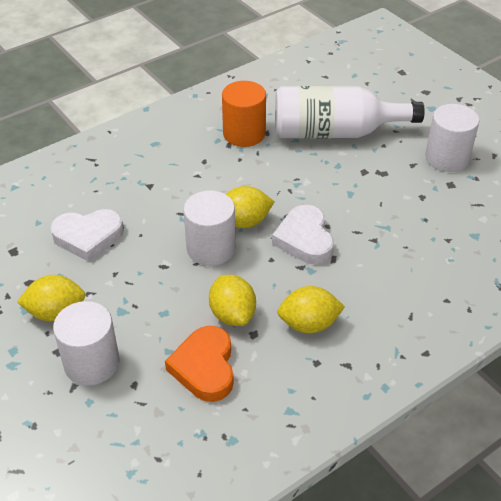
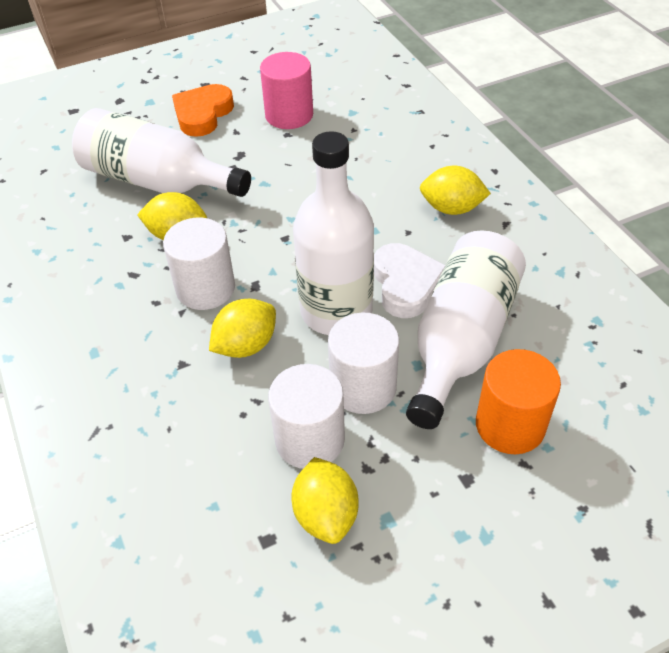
pink cylinder: 0 -> 1
white bottle: 1 -> 3
white heart: 2 -> 1

